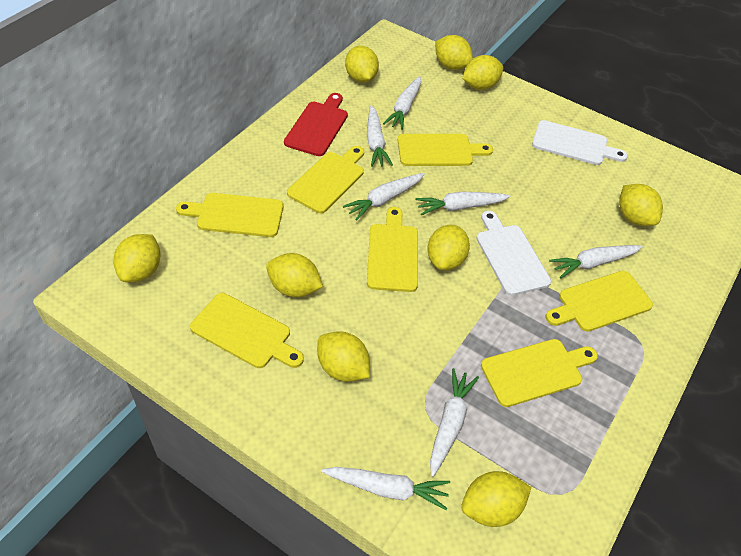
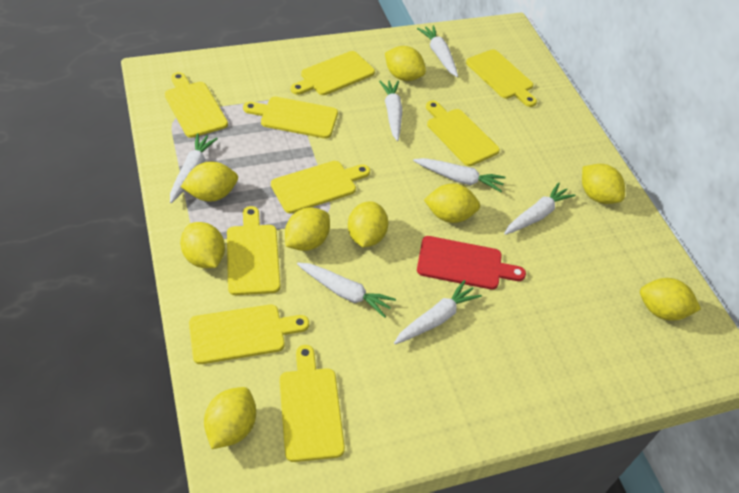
white cutting board: 2 -> 0
yellow cutting board: 7 -> 9

